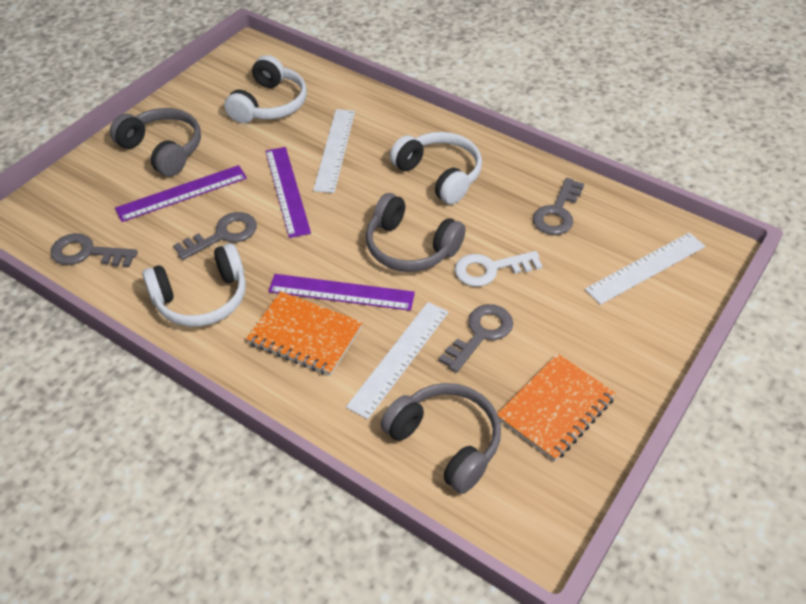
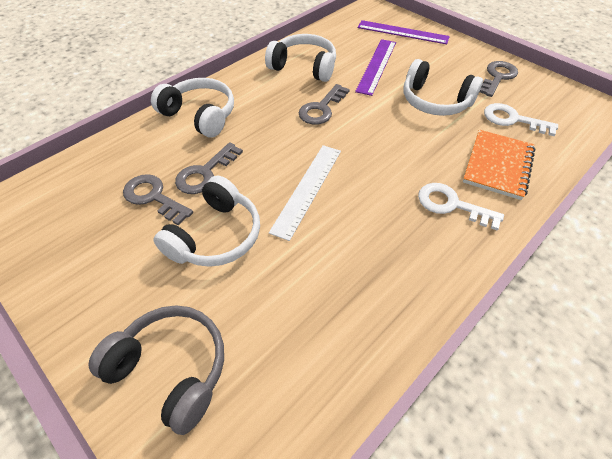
grey headphones: 3 -> 1
orange notebook: 2 -> 1
purple ruler: 3 -> 2
white headphones: 3 -> 4
white key: 1 -> 2
white ruler: 3 -> 1

